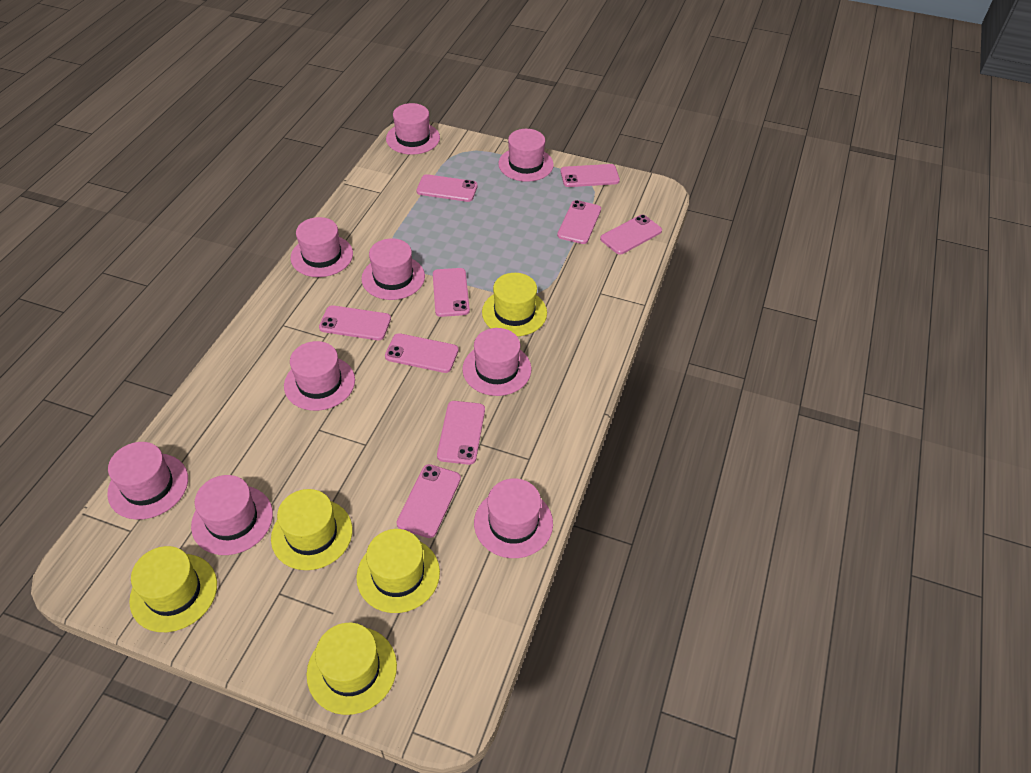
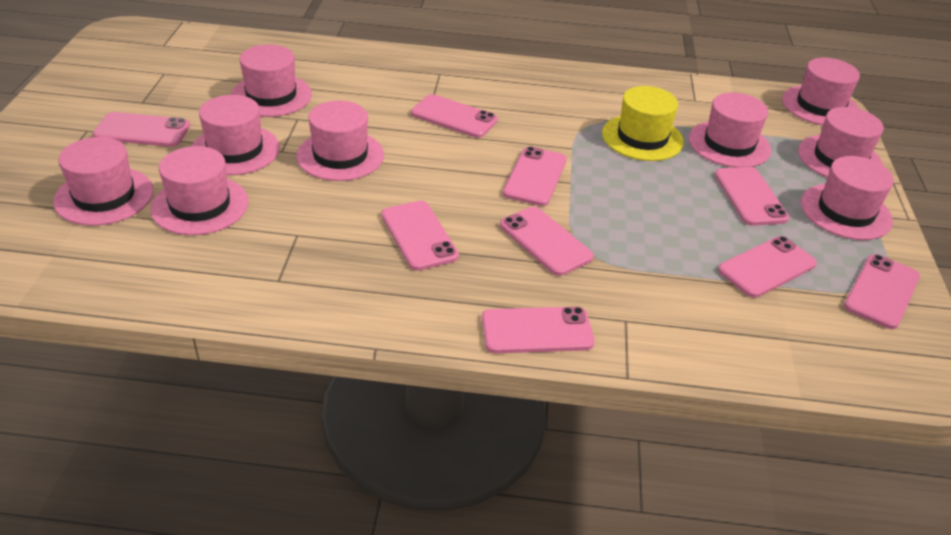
yellow hat: 5 -> 1

